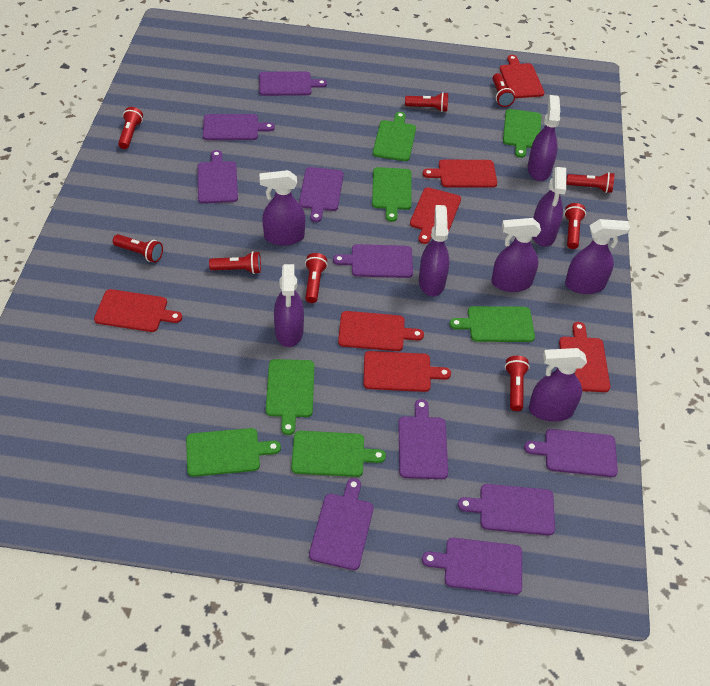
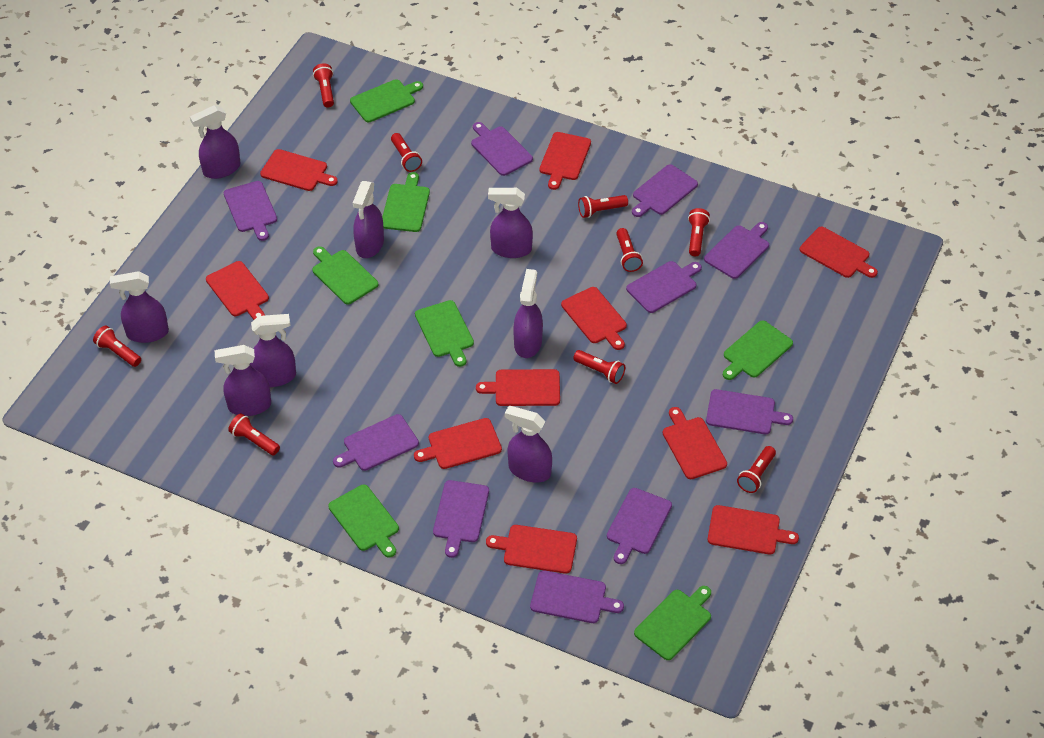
red cutting board: 7 -> 10

